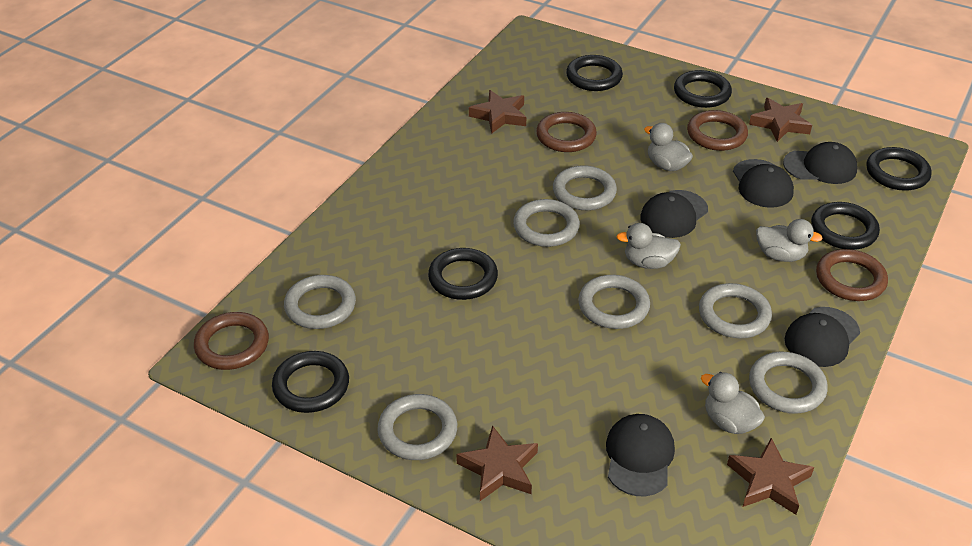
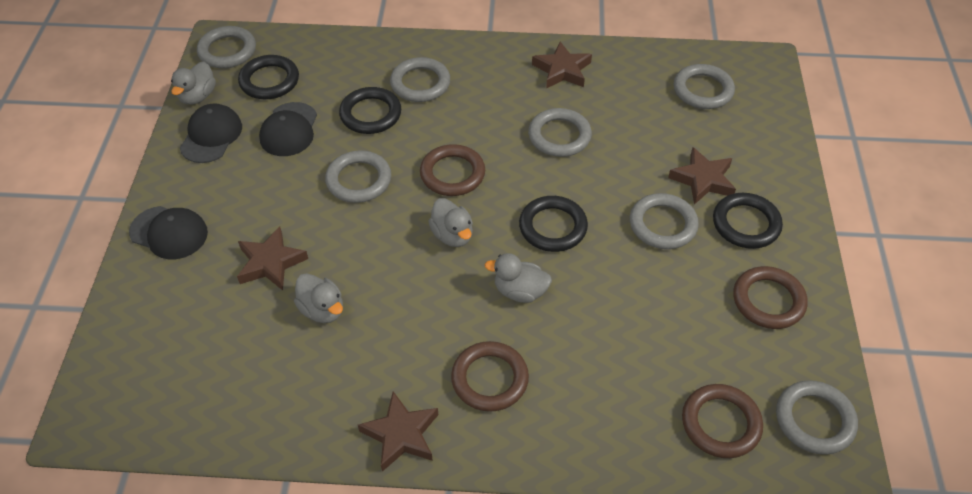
black cap: 5 -> 3
black ring: 6 -> 4

